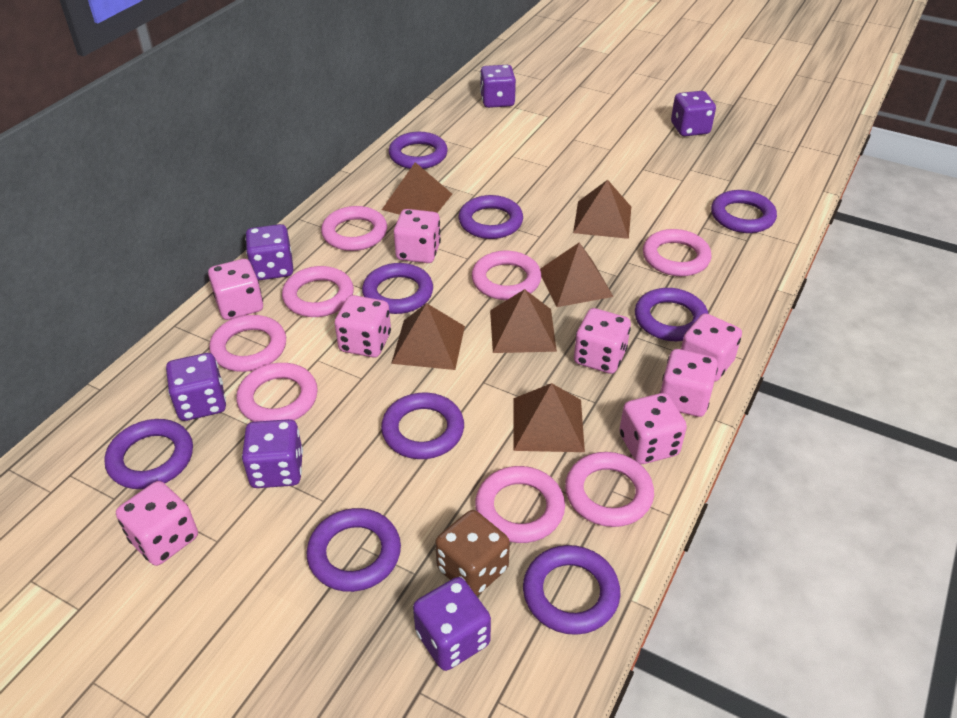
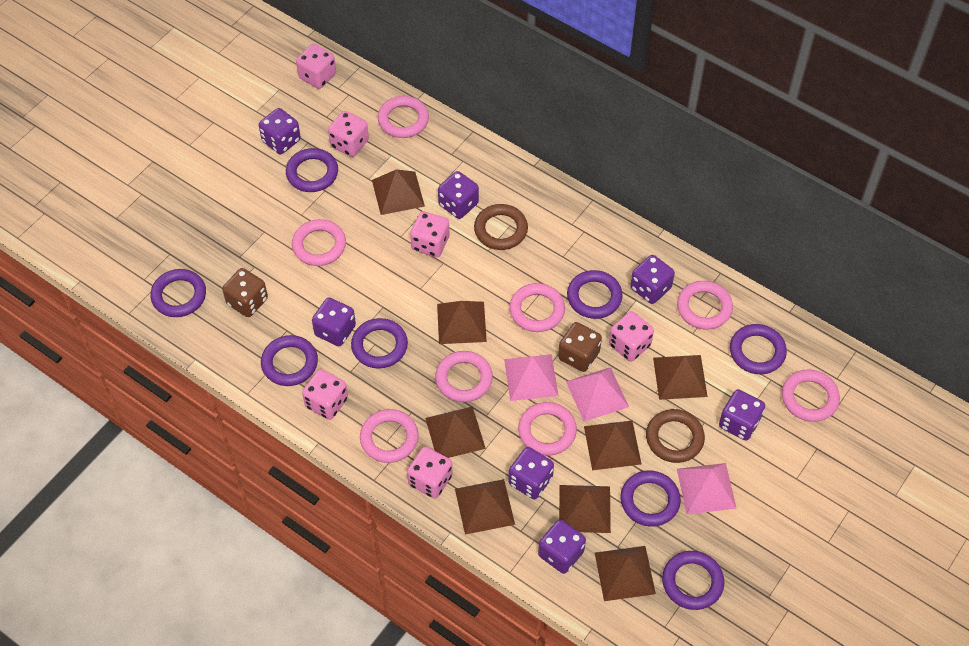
brown dice: 1 -> 2
brown pyramid: 6 -> 8
brown ring: 0 -> 2
pink dice: 8 -> 6
pink pyramid: 0 -> 3
purple dice: 6 -> 7
purple ring: 9 -> 8

